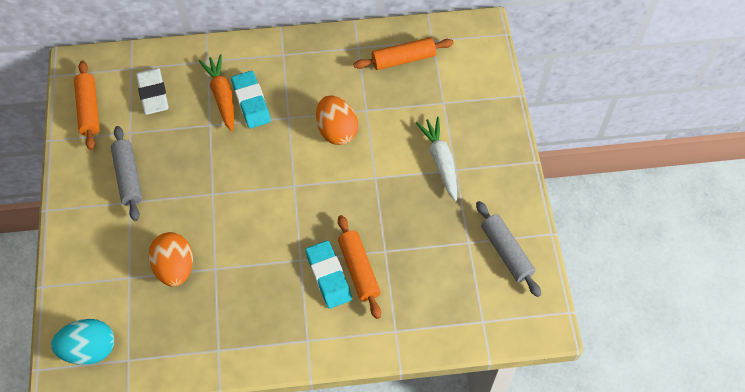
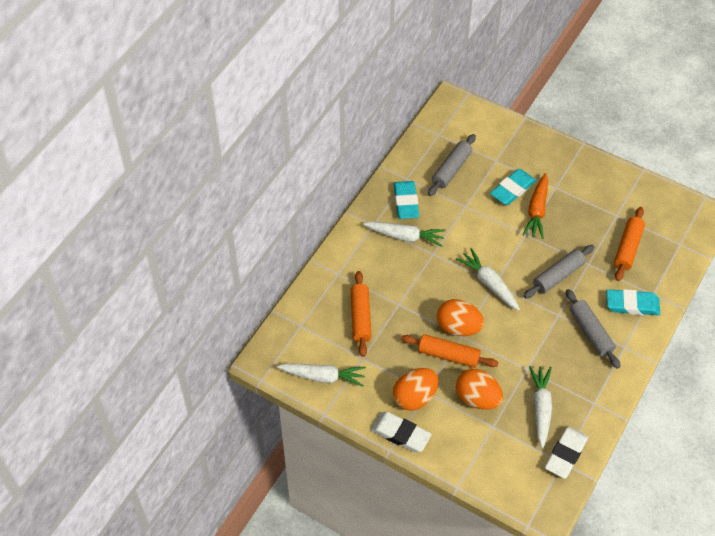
grey rolling pin: 2 -> 3
orange egg: 2 -> 3
turquoise egg: 1 -> 0
turquoise eraser: 2 -> 3
white carrot: 1 -> 4
white eraser: 1 -> 2

